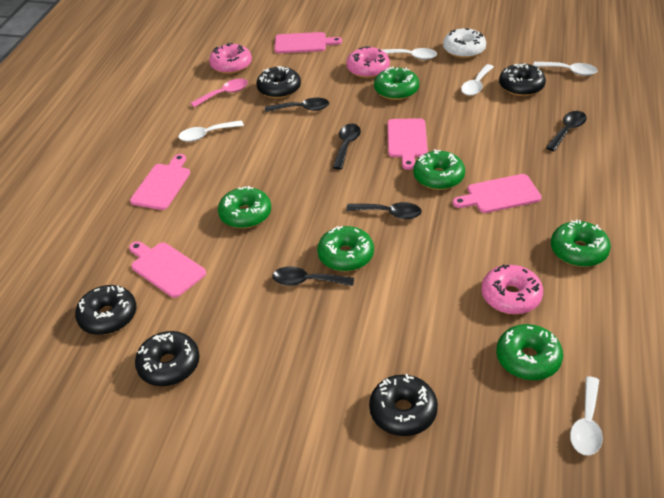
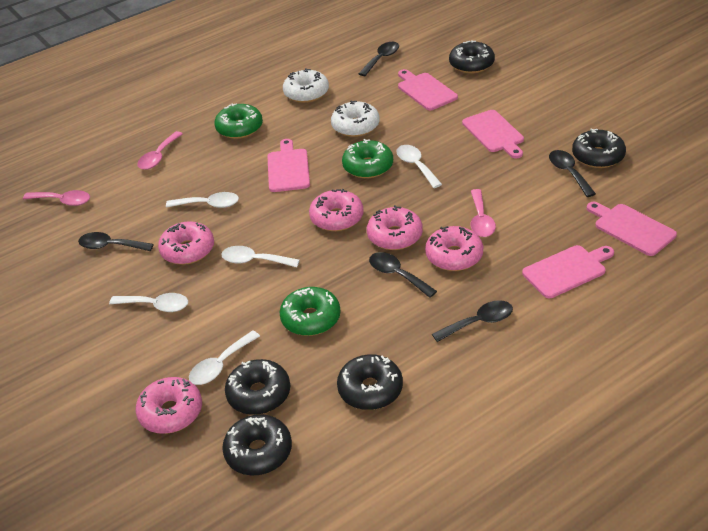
green donut: 6 -> 3
pink donut: 3 -> 5
pink spoon: 1 -> 3
white donut: 1 -> 2

